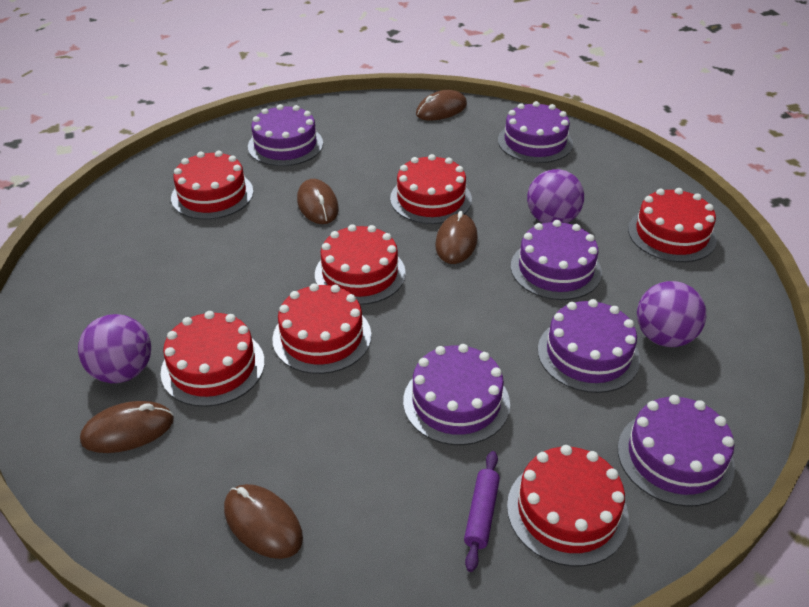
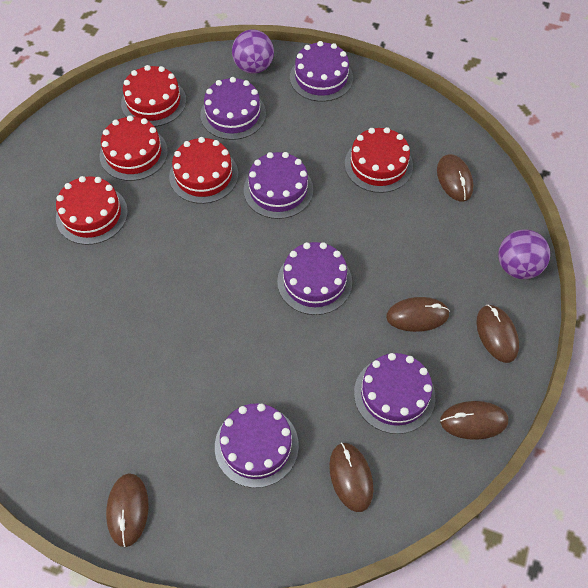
brown mouse: 5 -> 6
purple ball: 3 -> 2
purple rolling pin: 1 -> 0
red cake: 7 -> 5

